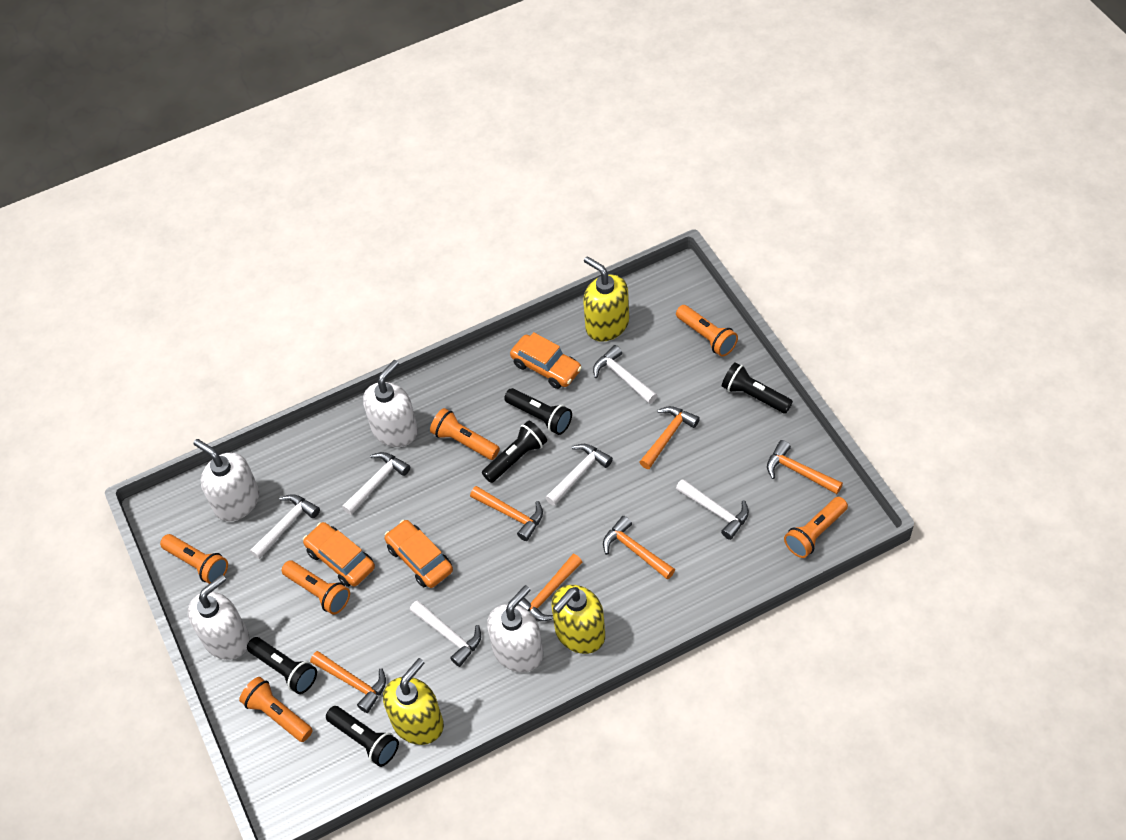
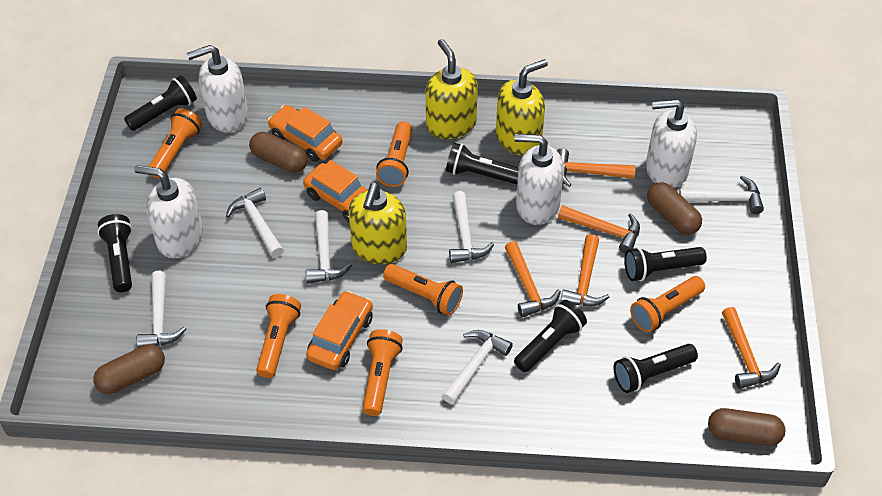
black flashlight: 5 -> 6
brown capsule: 0 -> 4
orange hammer: 6 -> 5

